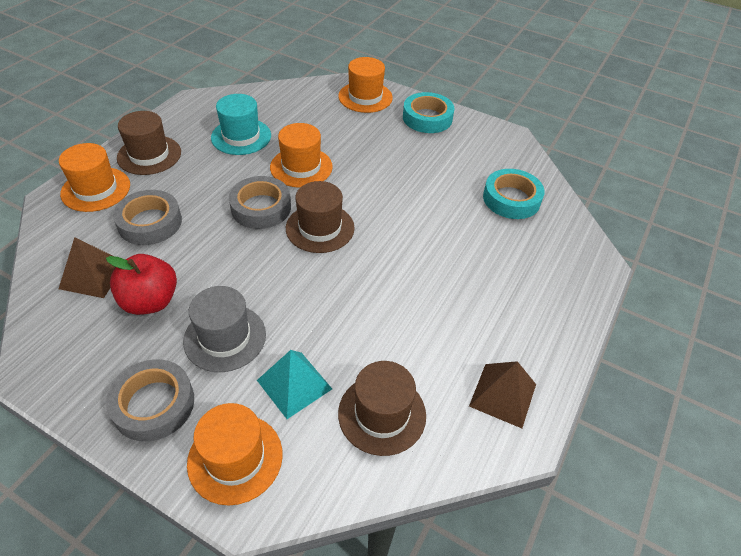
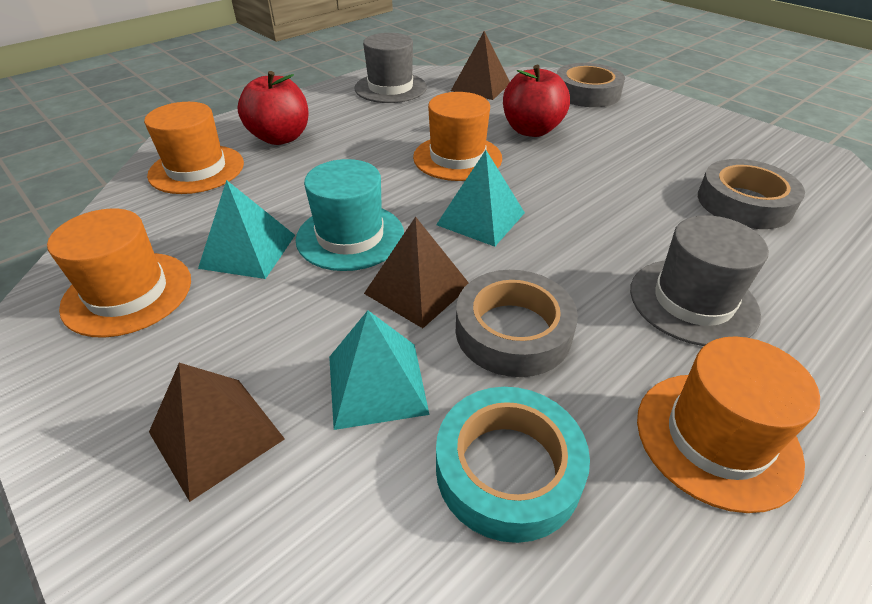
brown hat: 3 -> 0
brown pyramid: 2 -> 3
grey hat: 1 -> 2
red apple: 1 -> 2
turquoise pyramid: 1 -> 3
turquoise tape: 2 -> 1

